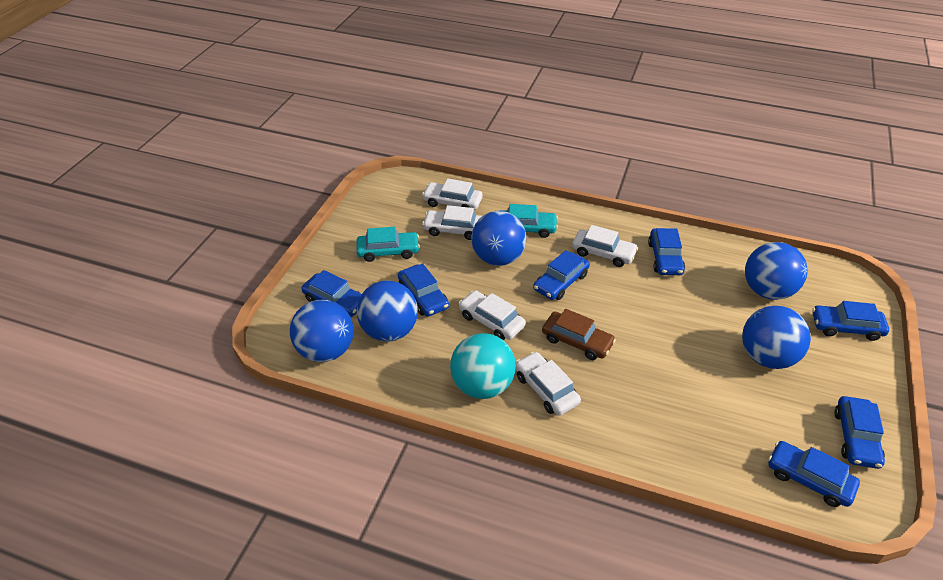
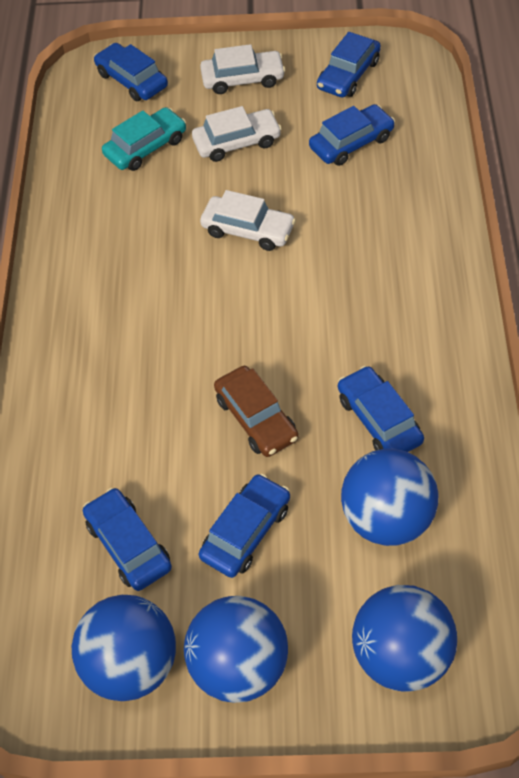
blue ball: 5 -> 4
blue car: 7 -> 6
turquoise ball: 1 -> 0
turquoise car: 2 -> 1
white car: 5 -> 3

